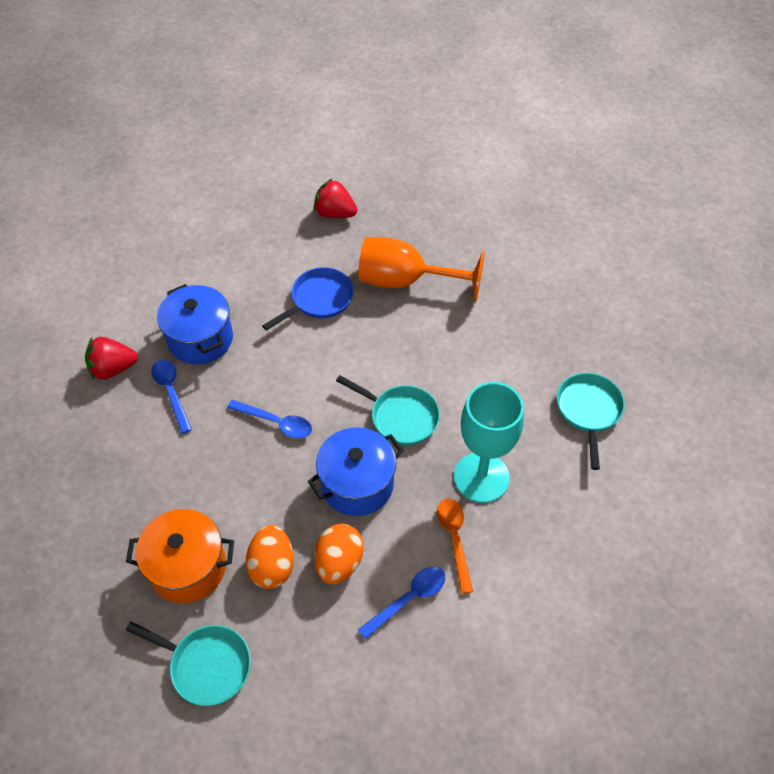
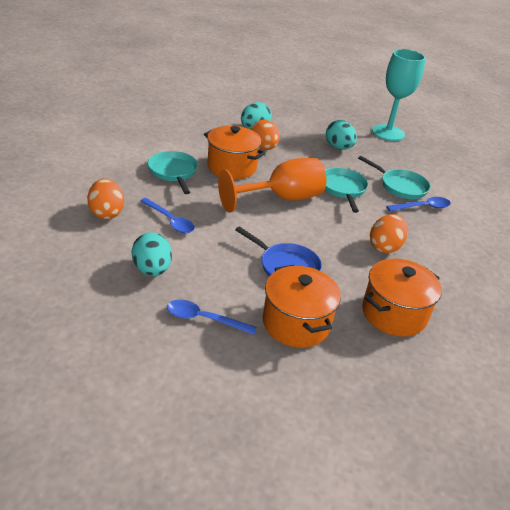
blue pot: 2 -> 0
orange egg: 2 -> 3
orange pot: 1 -> 3
orange spoon: 1 -> 0
red strawberry: 2 -> 0
turquoise egg: 0 -> 3

